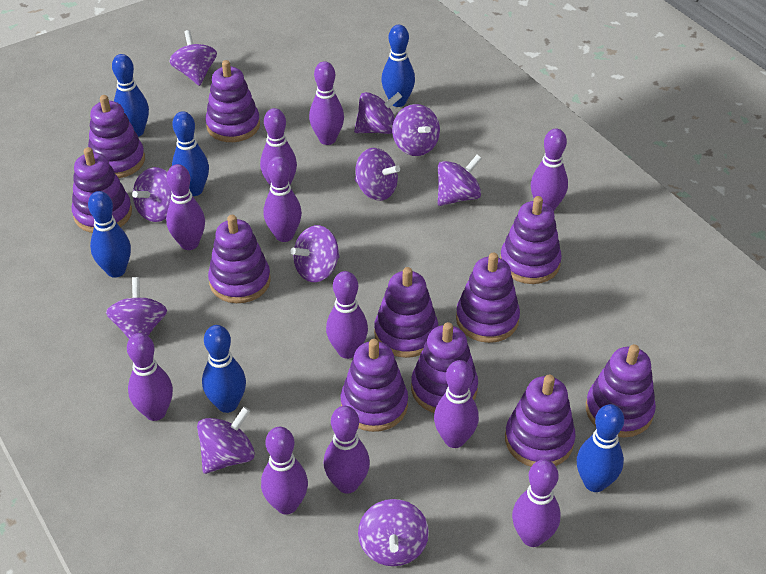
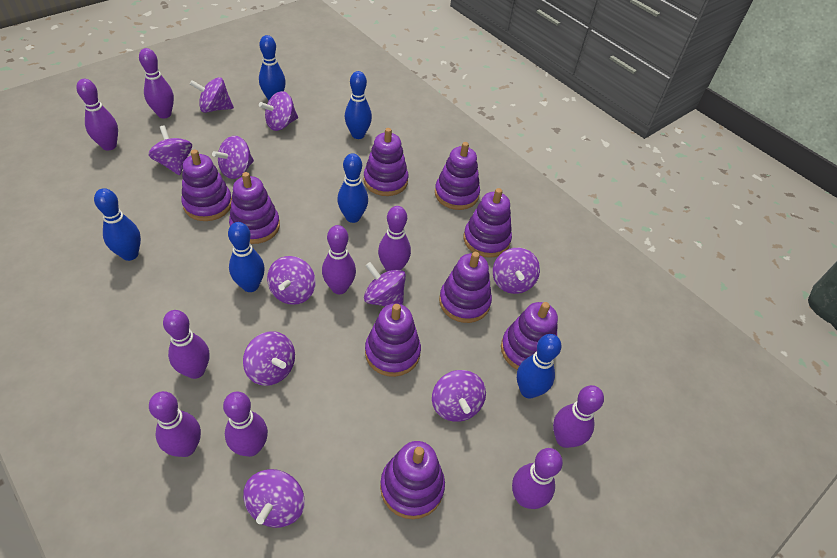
purple bowling pin: 11 -> 9
purple stacking toy: 11 -> 9

